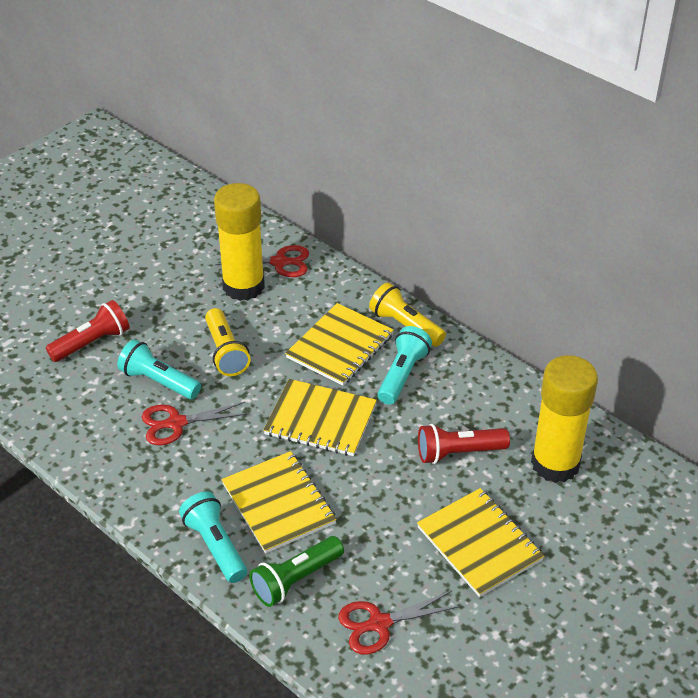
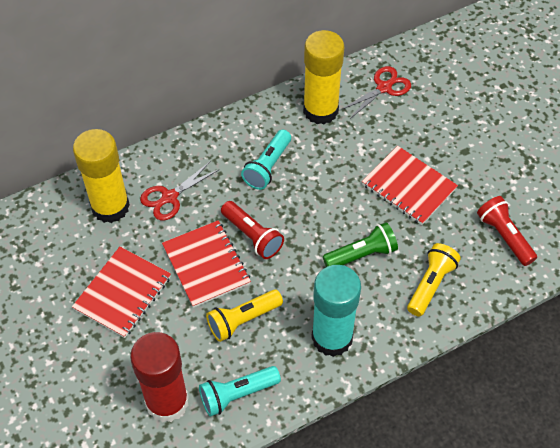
red glue stick: 0 -> 1
red notebook: 0 -> 3
red scissors: 3 -> 2
turquoise flashlight: 3 -> 2
turquoise glue stick: 0 -> 1
yellow notebook: 4 -> 0

